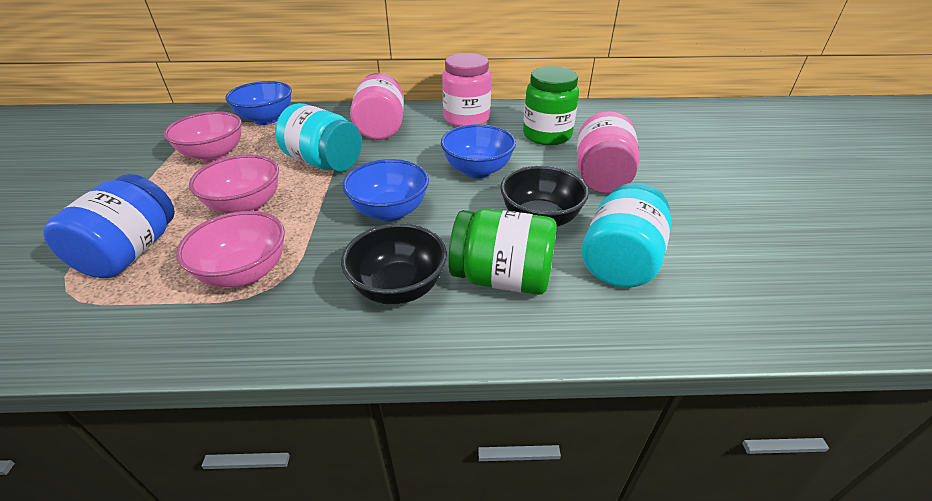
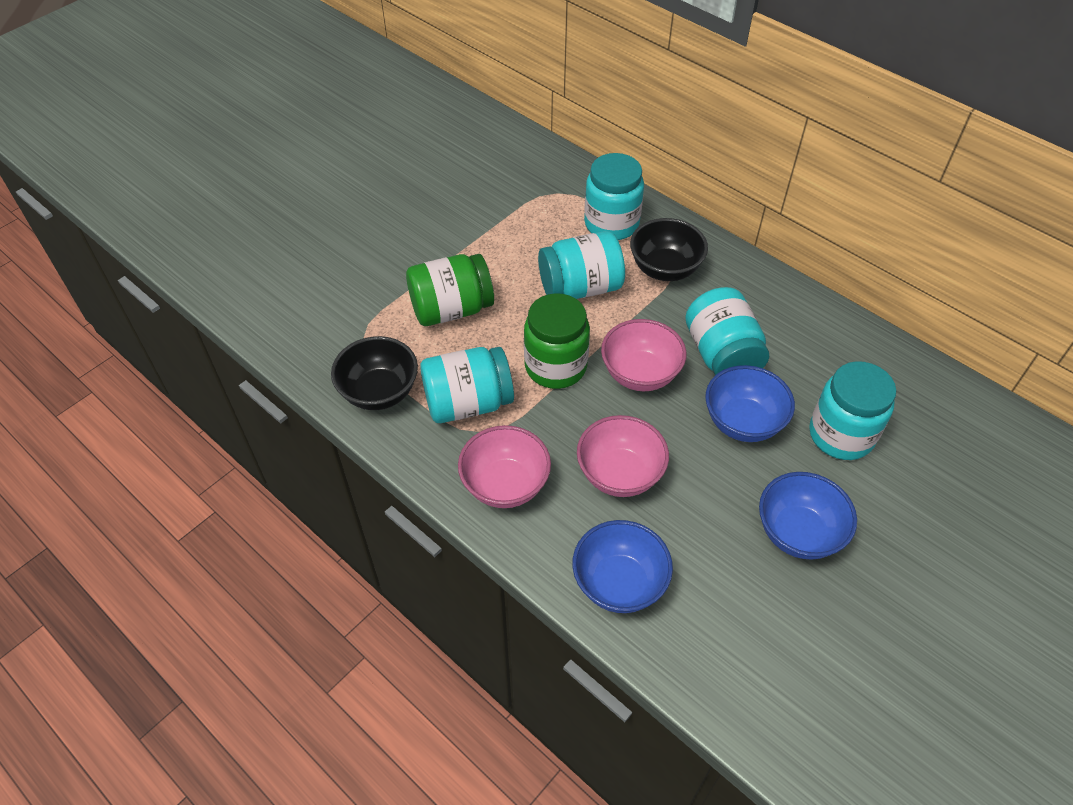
blue jar: 1 -> 0
pink jar: 3 -> 0
turquoise jar: 2 -> 5

